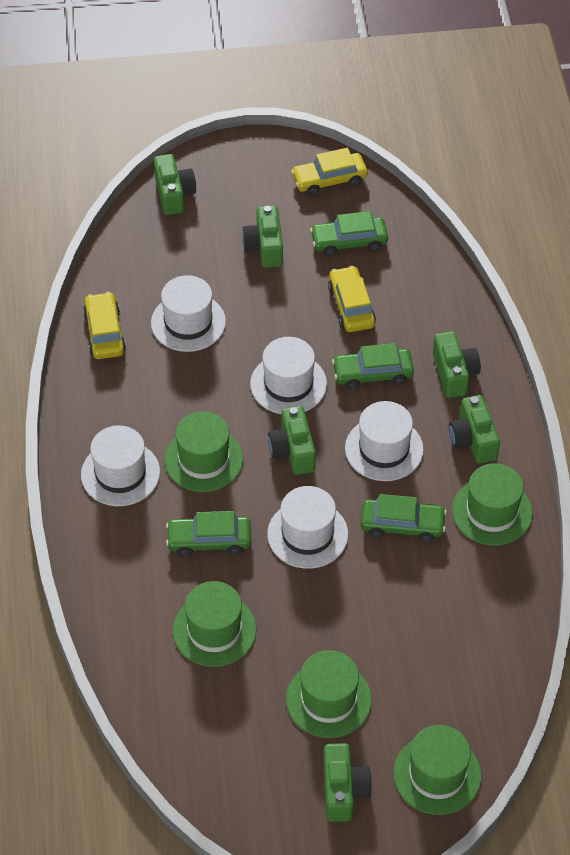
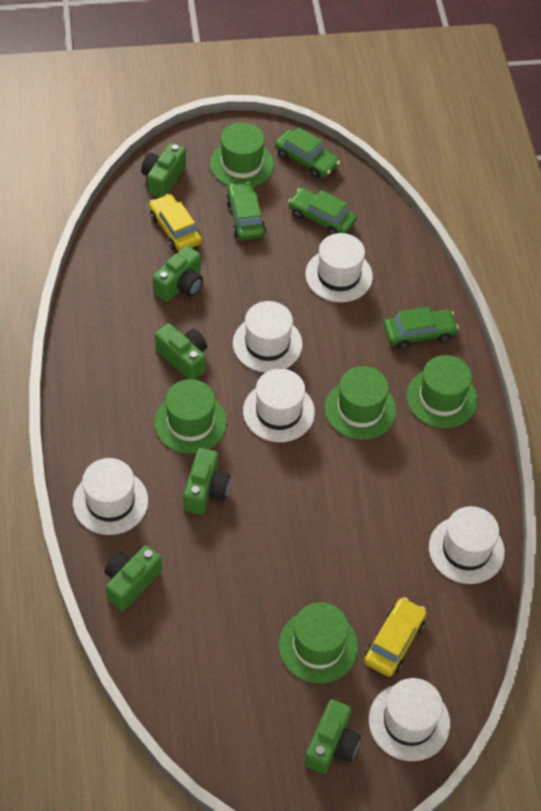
white hat: 5 -> 6
yellow car: 3 -> 2

